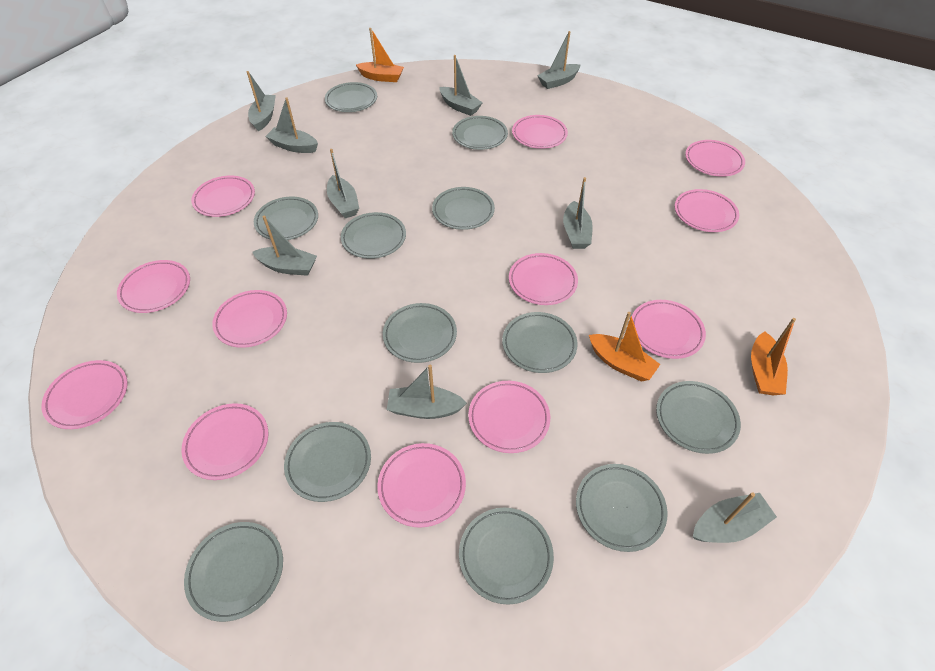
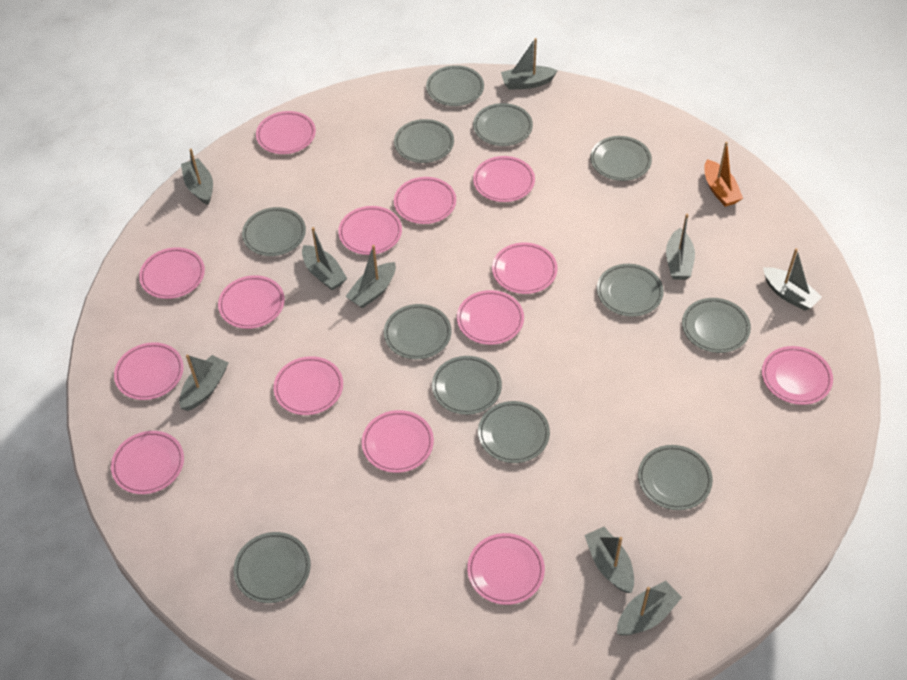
orange boat: 3 -> 1
pink plate: 12 -> 14

